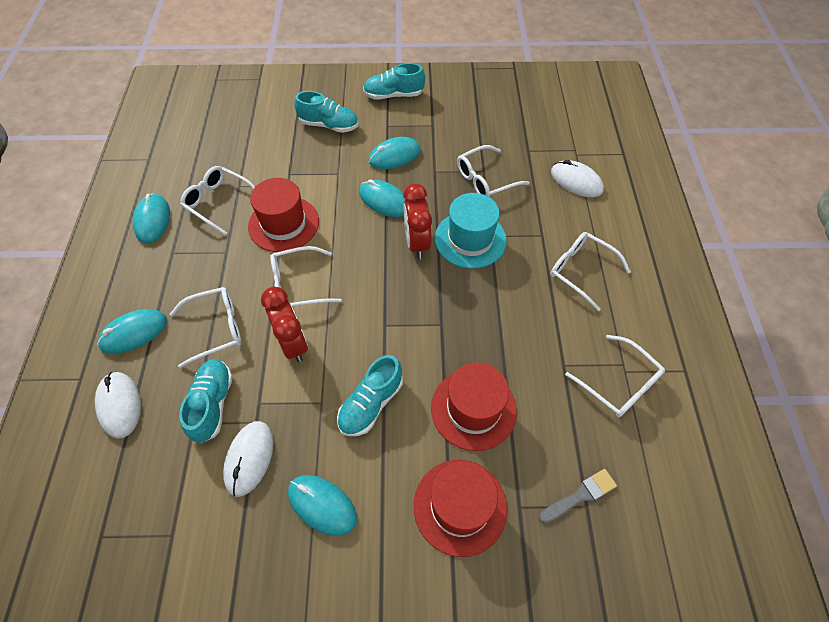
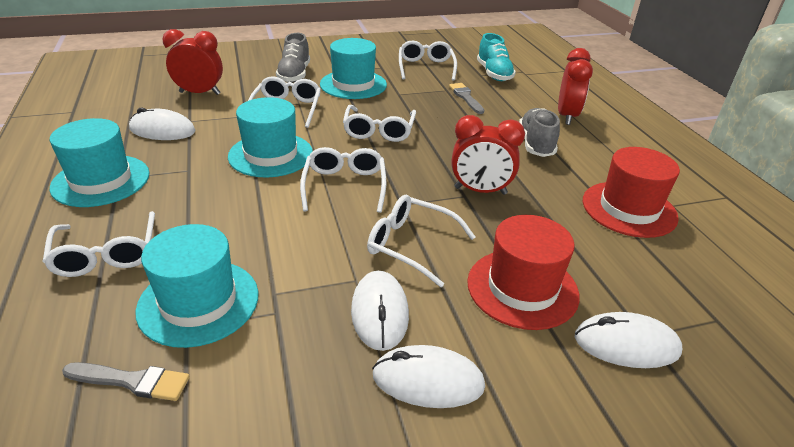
grey brush: 1 -> 2
grey shoe: 0 -> 2
red clock: 2 -> 3
red hat: 3 -> 2
turquoise hat: 1 -> 4
turquoise mouse: 5 -> 0
turquoise shoe: 4 -> 1
white mouse: 3 -> 4

